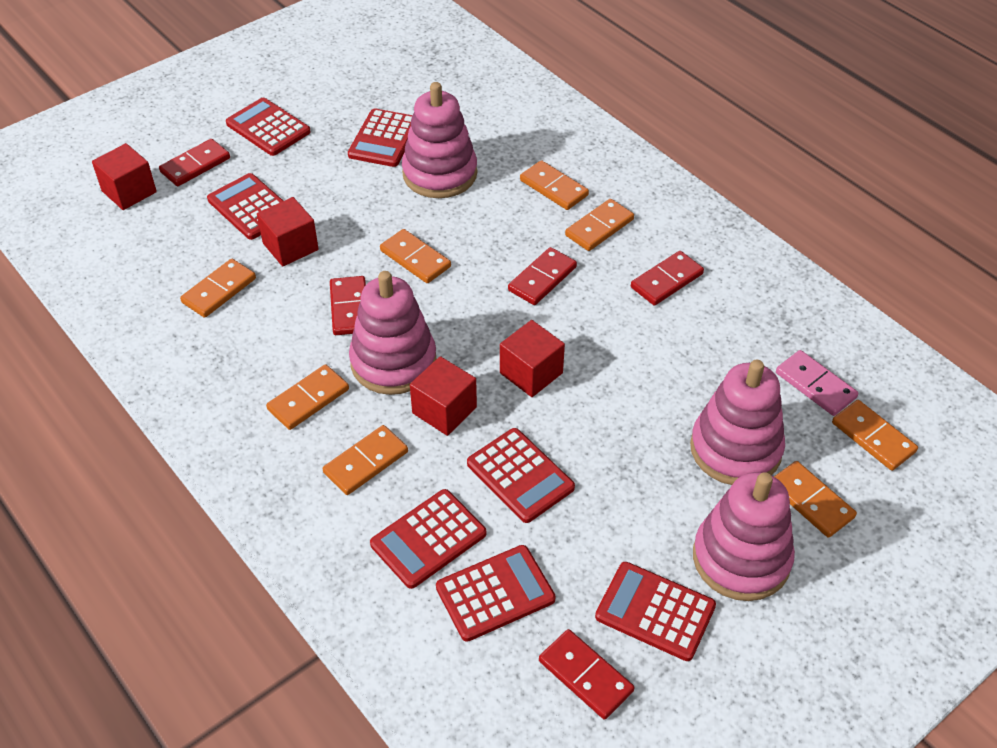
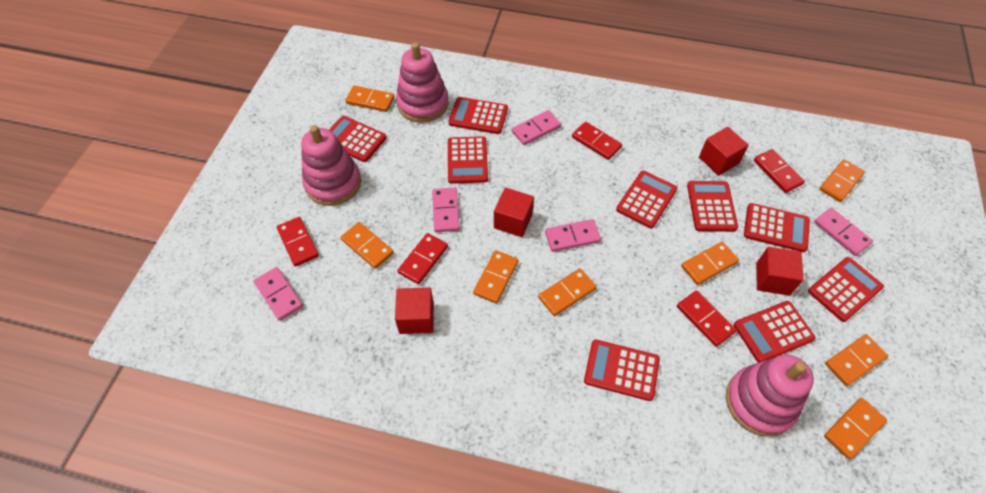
pink domino: 1 -> 5
pink stacking toy: 4 -> 3
red calculator: 7 -> 9

